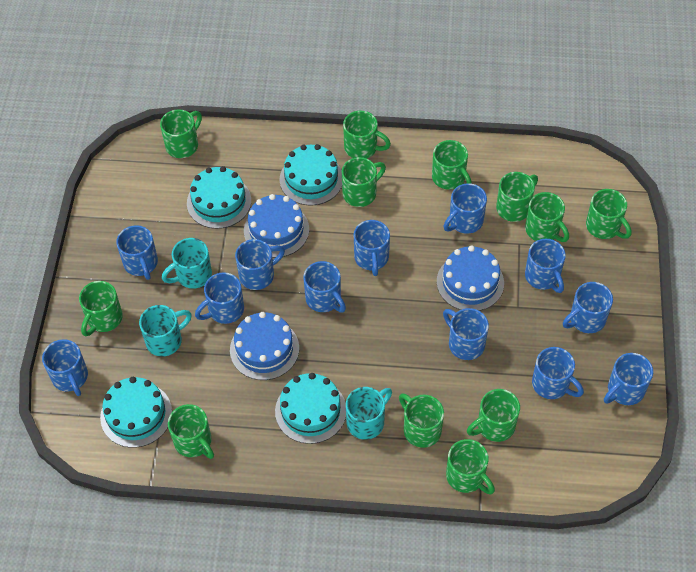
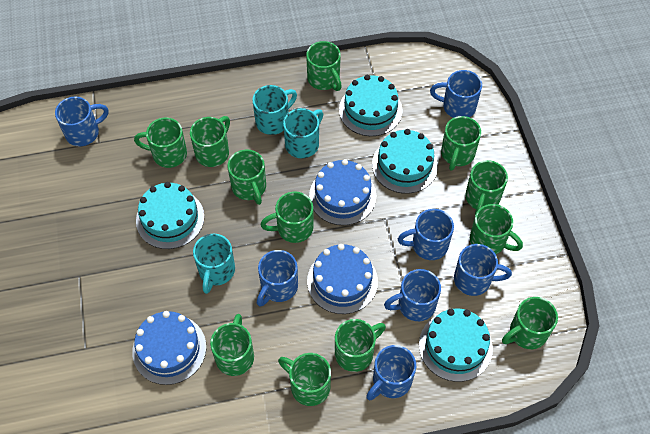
blue mug: 12 -> 7

